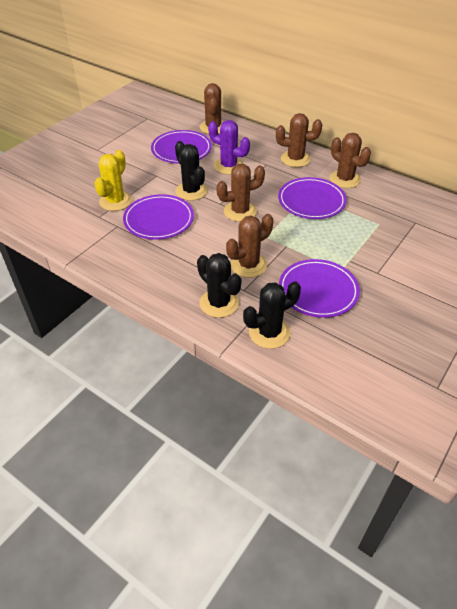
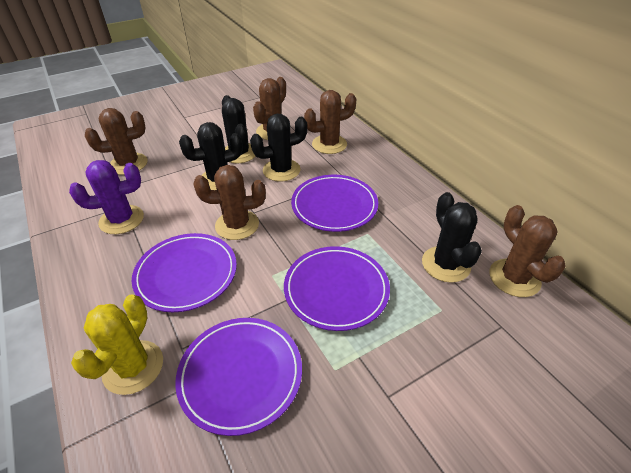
black cactus: 3 -> 4

